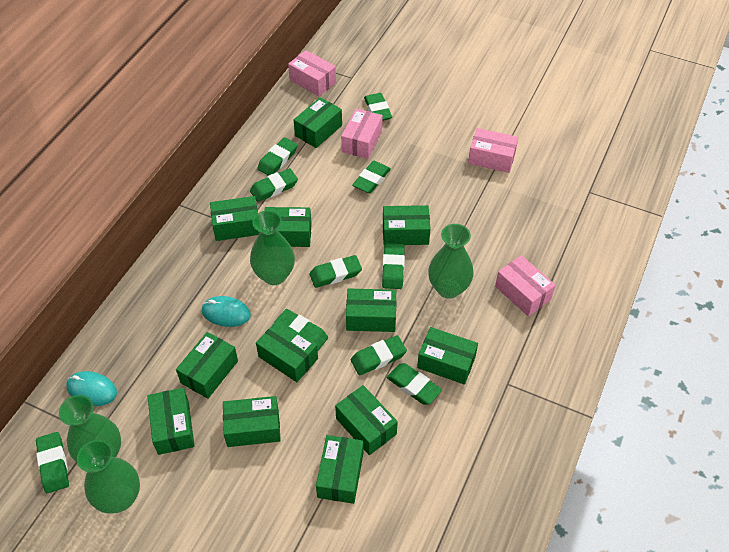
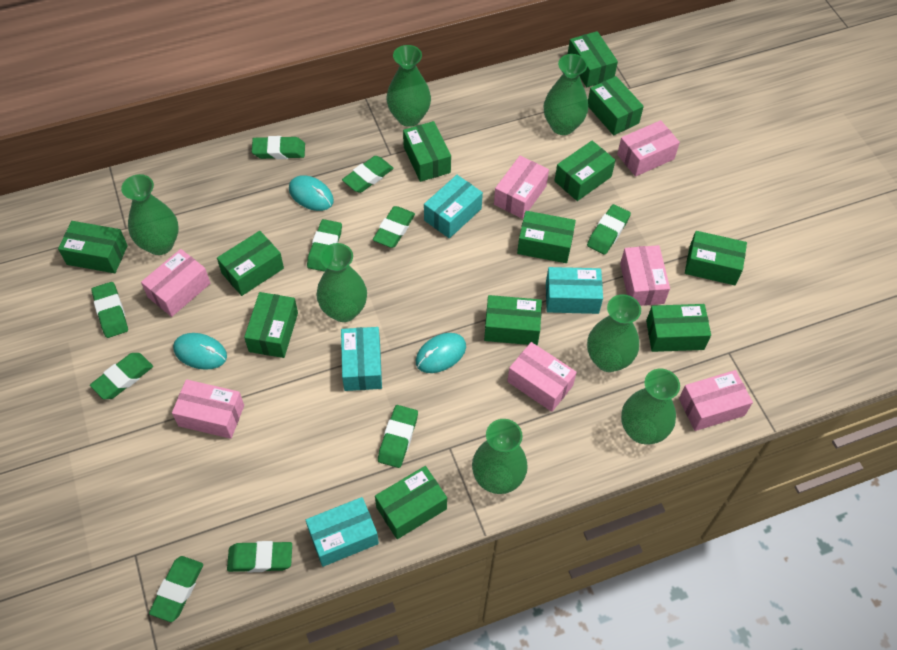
green vase: 4 -> 7
pink box: 4 -> 7
turquoise box: 0 -> 4
turquoise mouse: 2 -> 3

